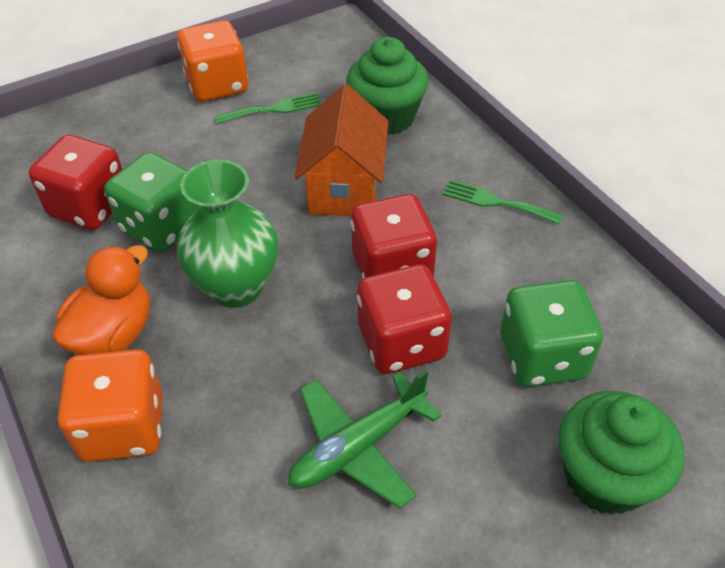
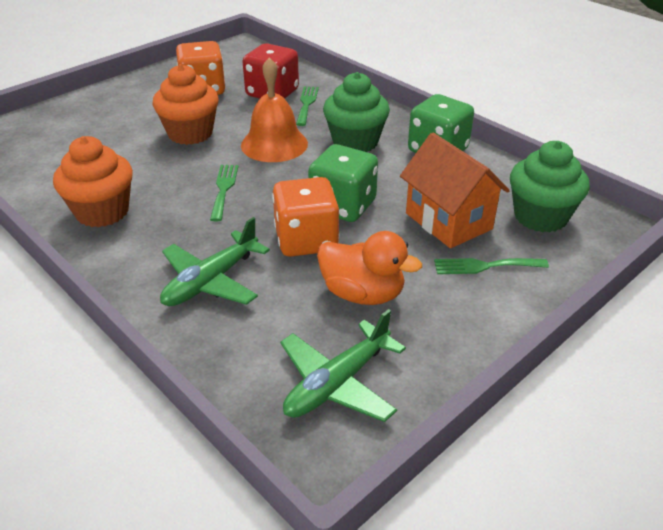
green fork: 2 -> 3
green plane: 1 -> 2
green vase: 1 -> 0
orange bell: 0 -> 1
orange cupcake: 0 -> 2
red dice: 3 -> 1

